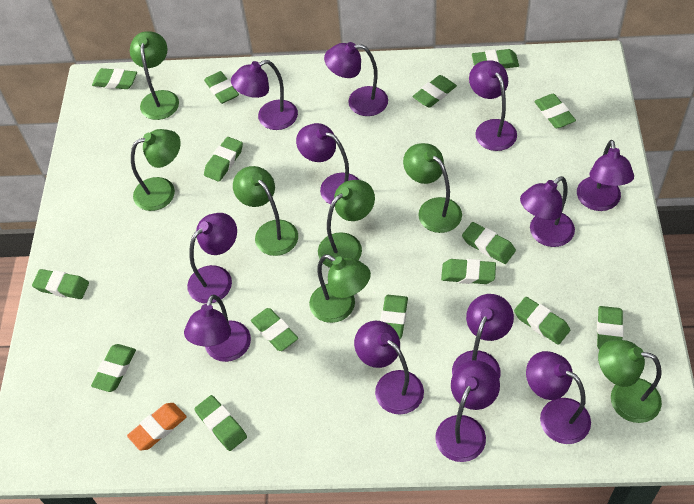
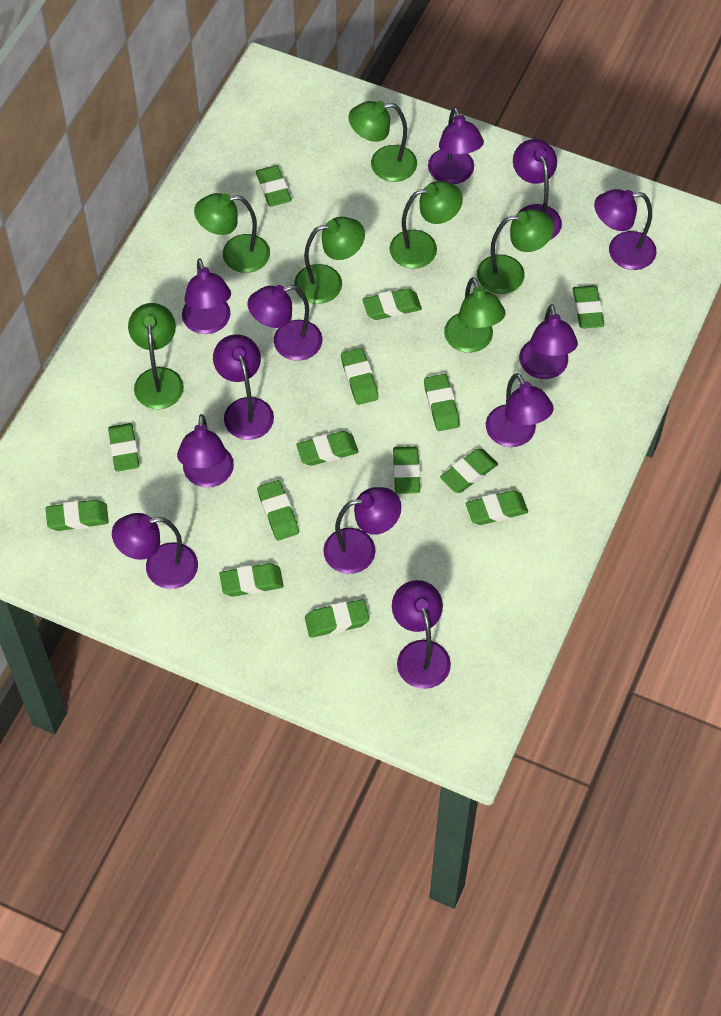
green eraser: 15 -> 14
orange eraser: 1 -> 0

